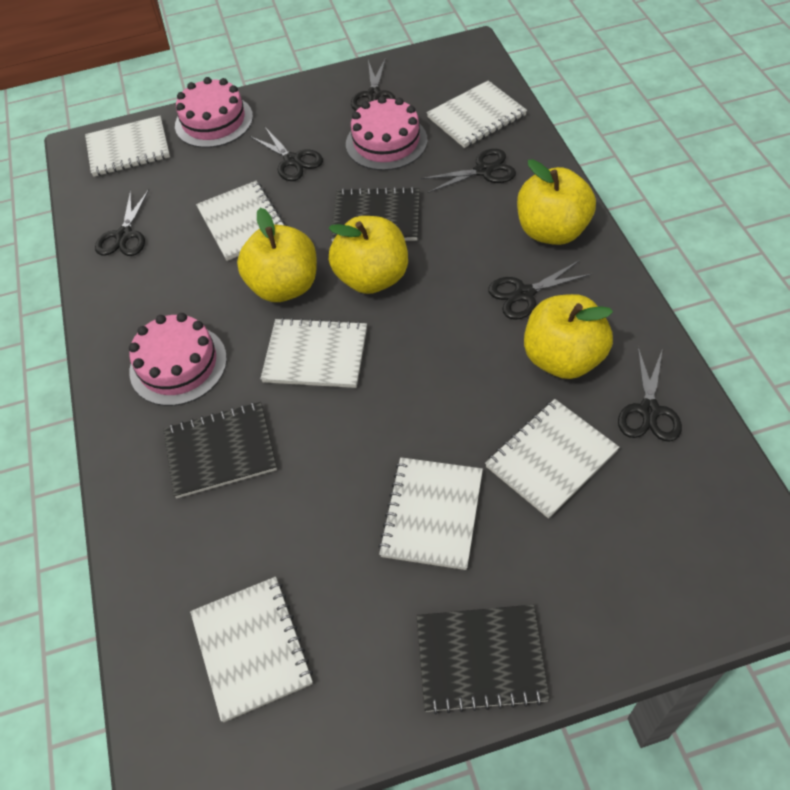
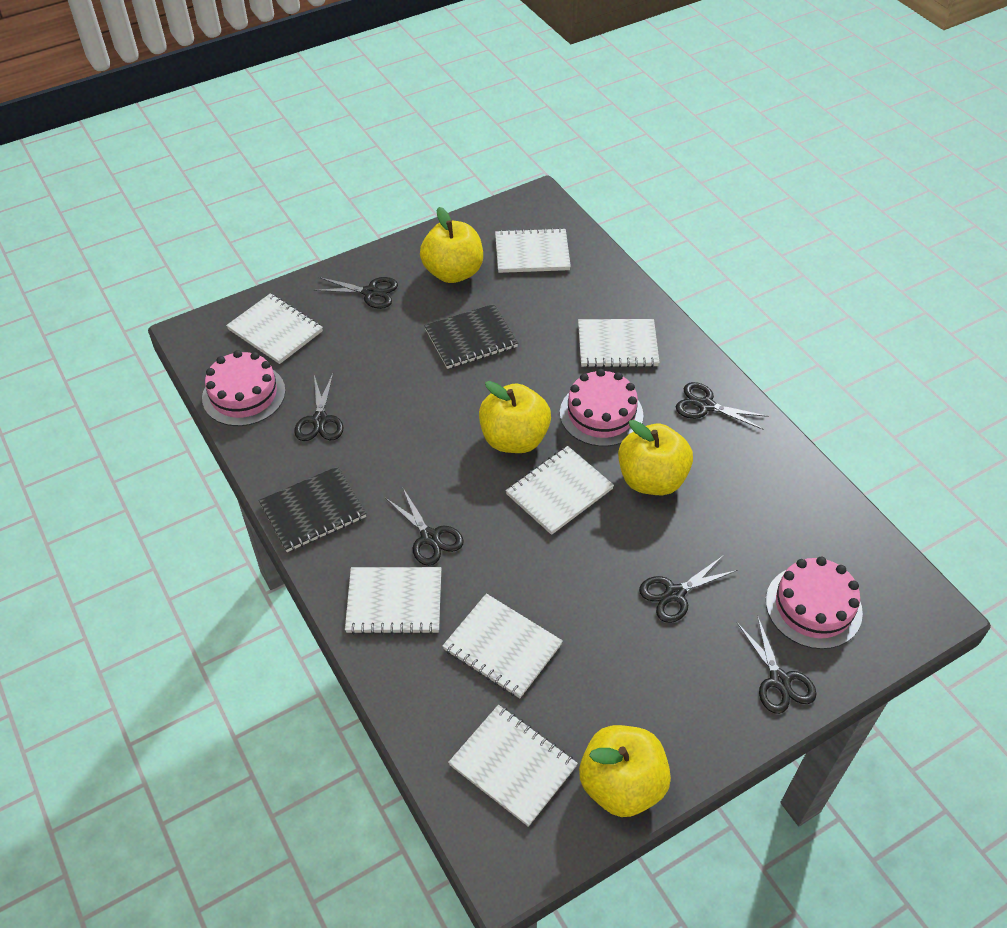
black notebook: 3 -> 2

